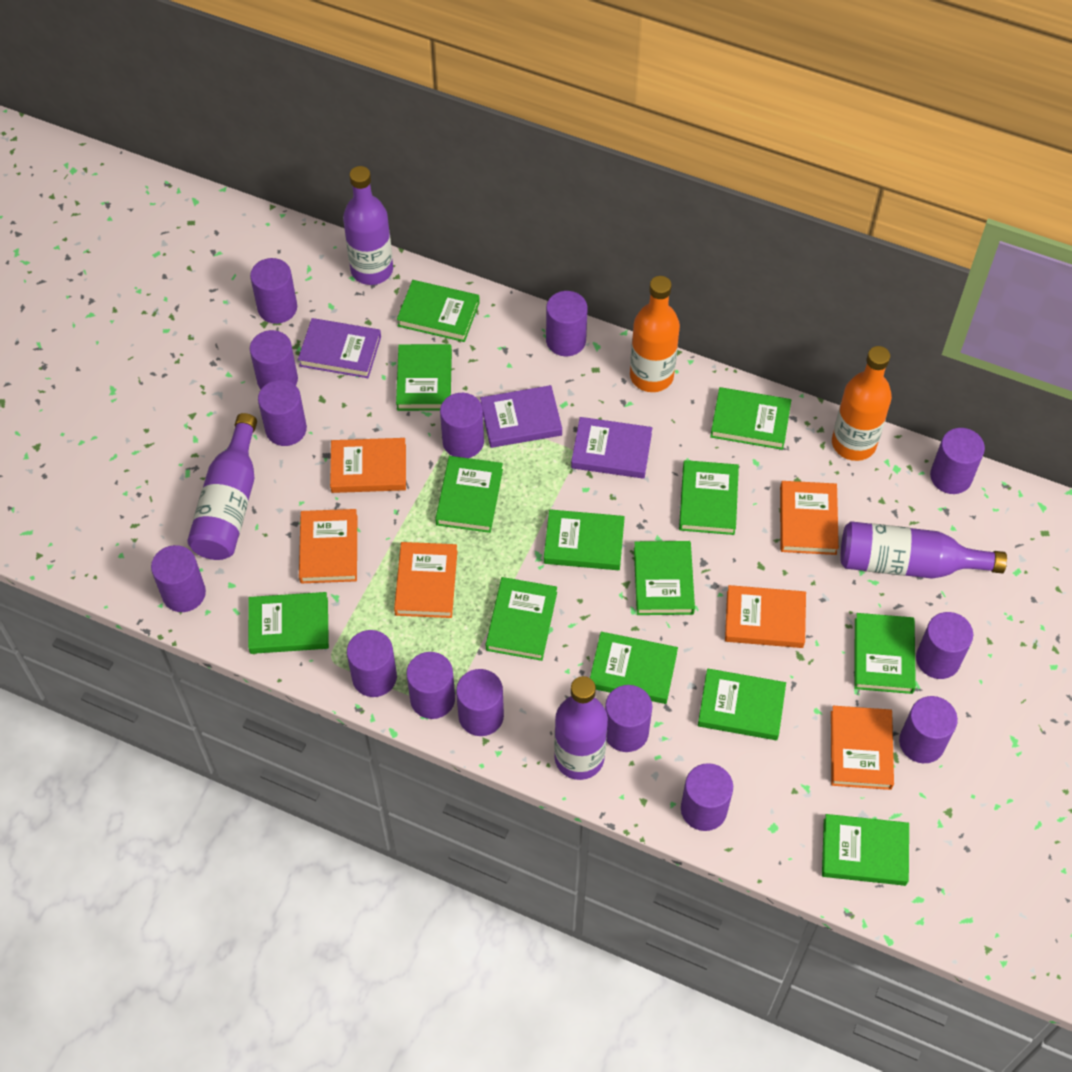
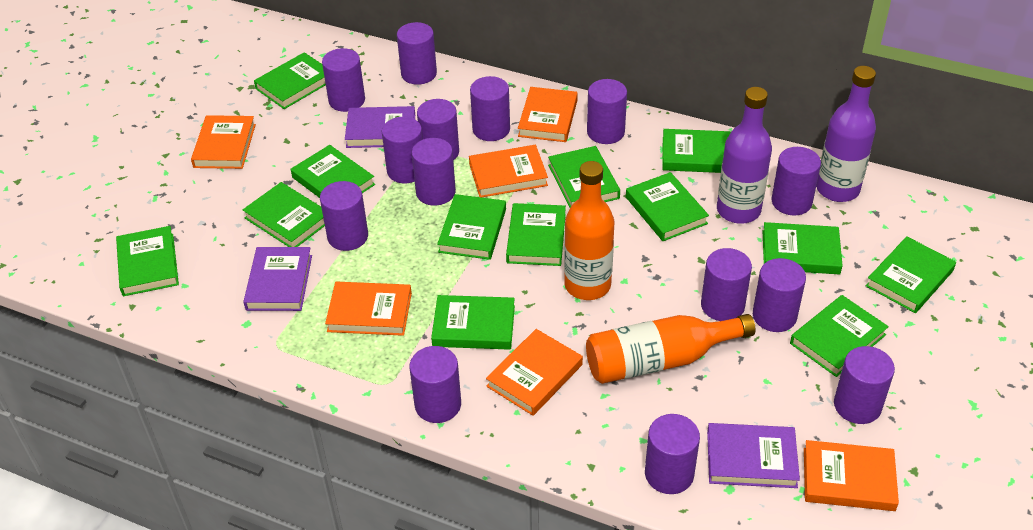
purple bottle: 4 -> 2

